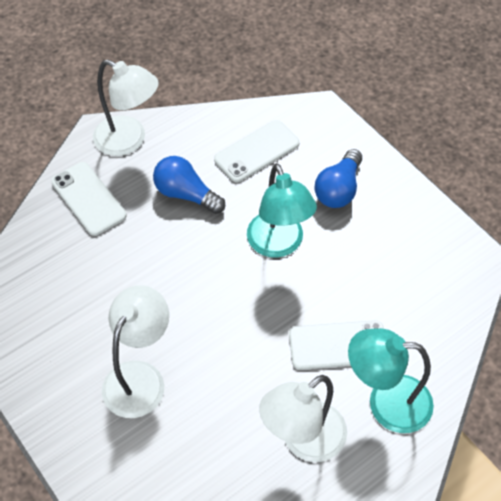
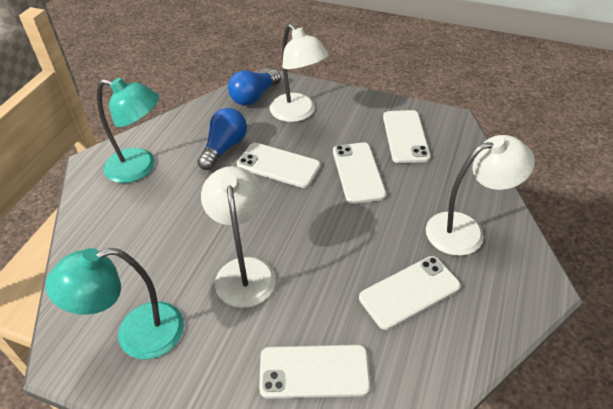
white phone: 3 -> 5

